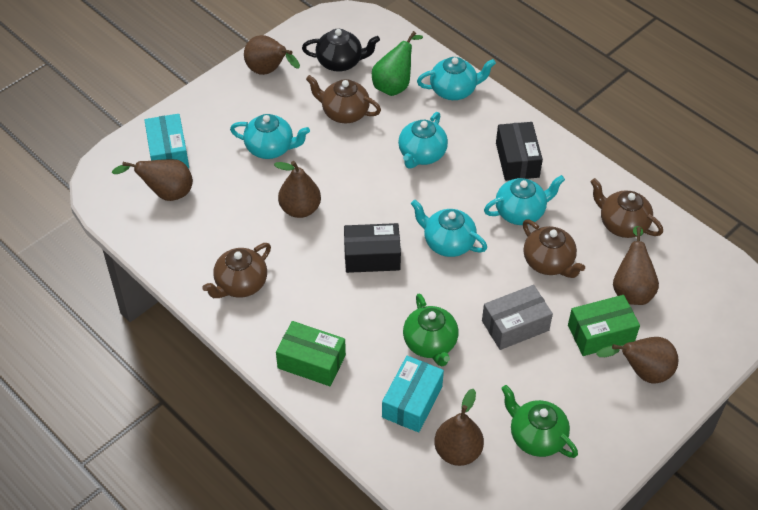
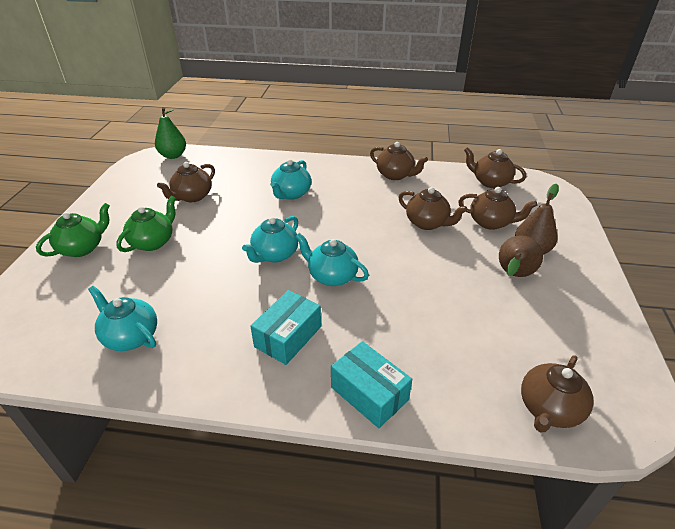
black box: 2 -> 0
black teapot: 1 -> 0
brown pear: 6 -> 2
brown teapot: 4 -> 6
green box: 2 -> 0
grey box: 1 -> 0
turquoise teapot: 5 -> 4

